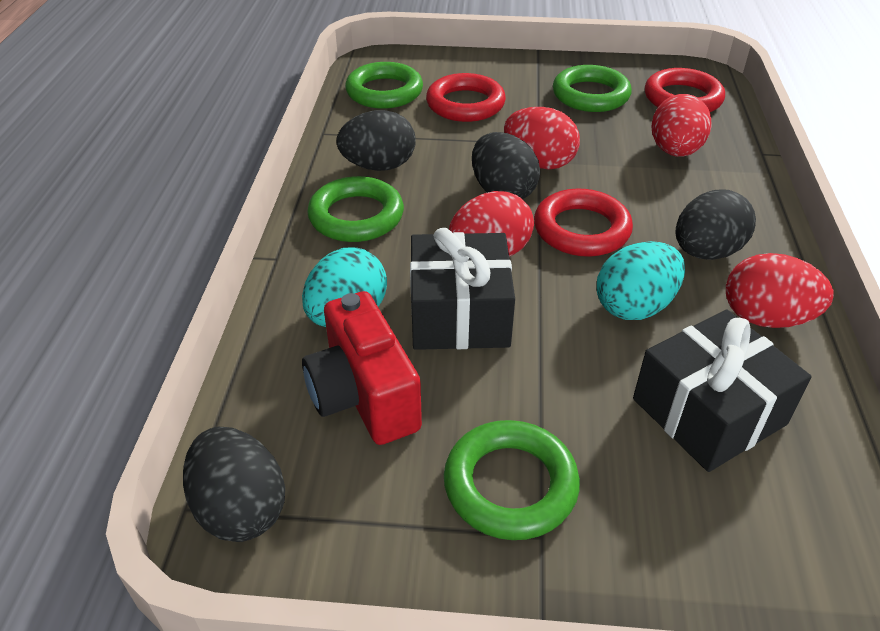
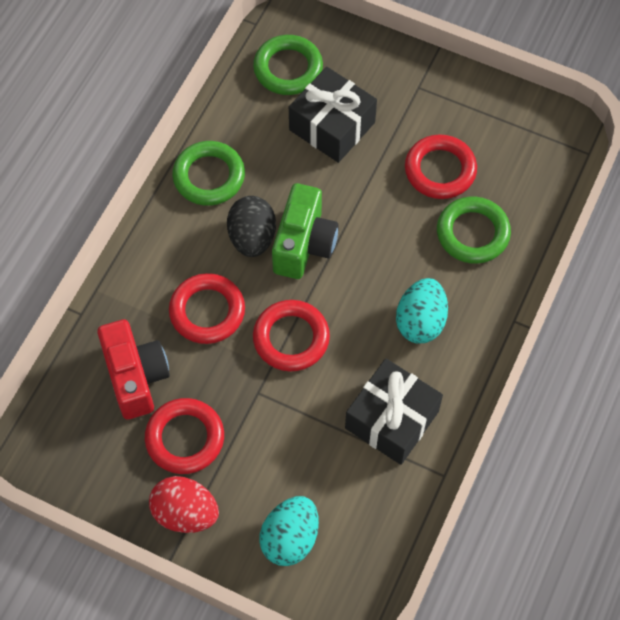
black egg: 4 -> 1
green camera: 0 -> 1
green ring: 4 -> 3
red egg: 4 -> 1
red ring: 3 -> 4

